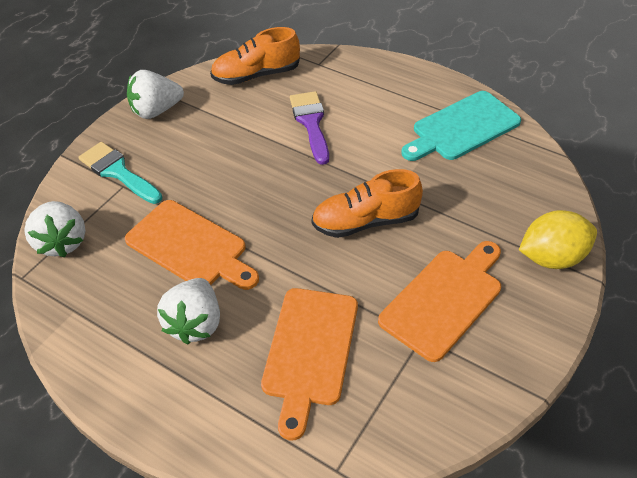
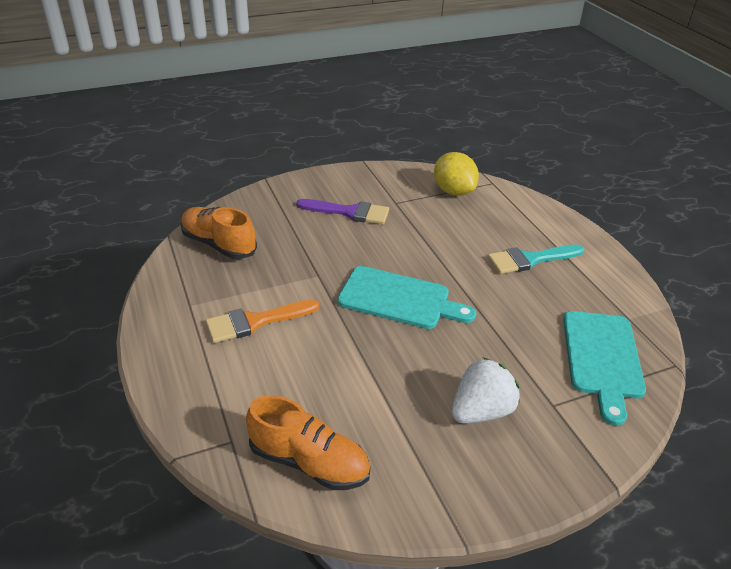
orange brush: 0 -> 1
orange cutting board: 3 -> 0
turquoise cutting board: 1 -> 2
white strawberry: 3 -> 1

